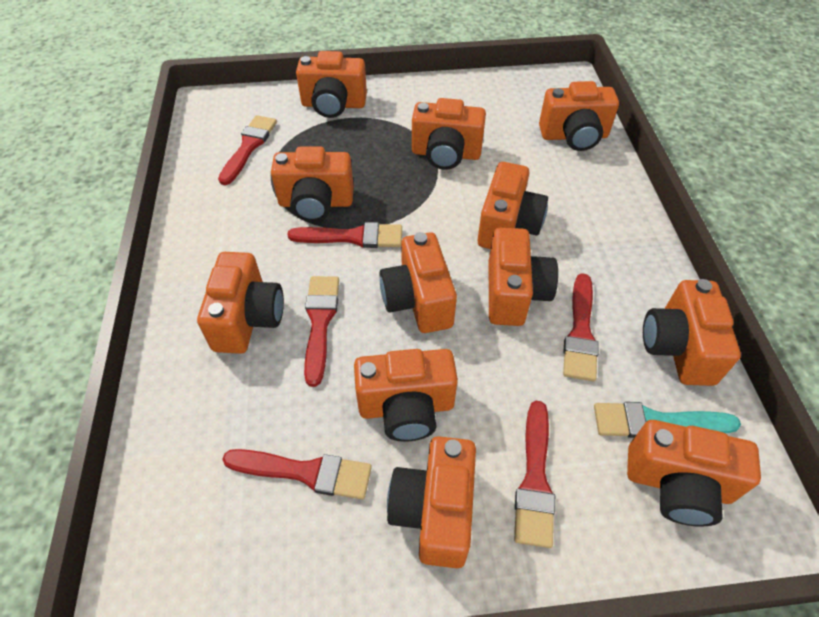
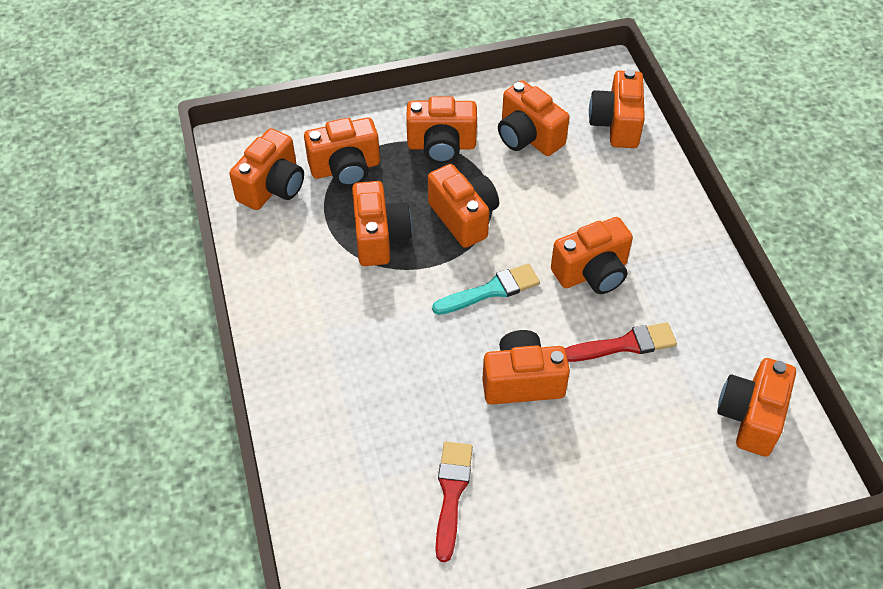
orange camera: 12 -> 10
red brush: 6 -> 2

